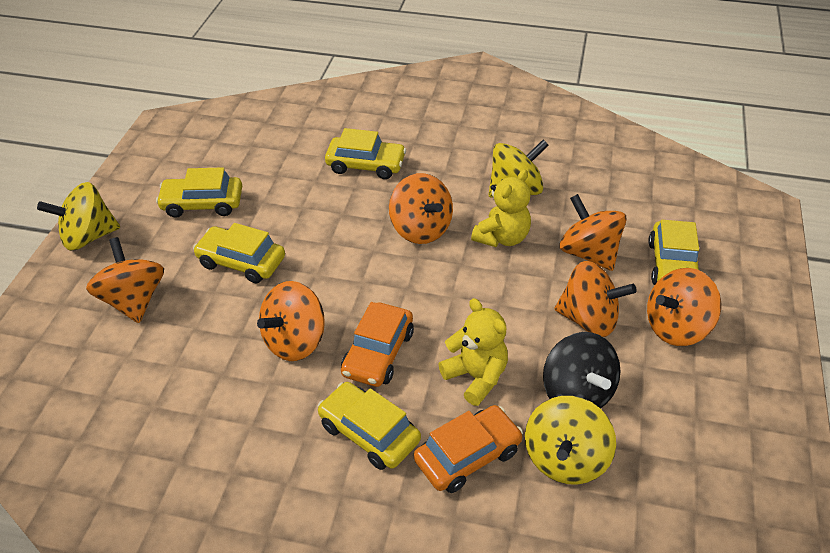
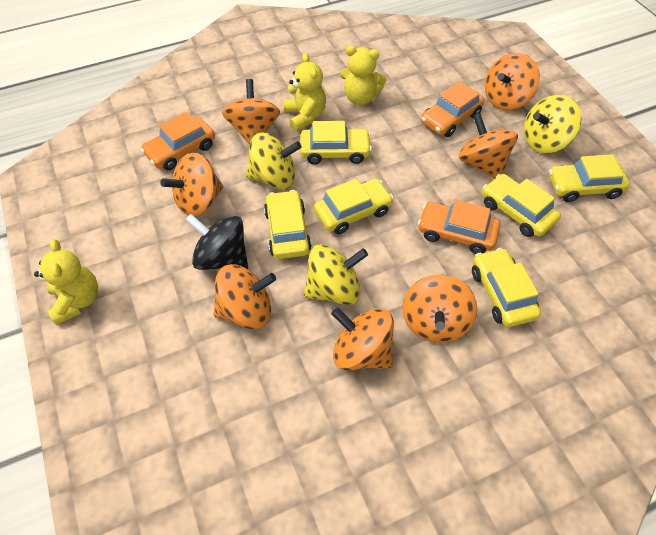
orange car: 2 -> 3
orange spinning top: 6 -> 7
yellow car: 5 -> 6
yellow teddy bear: 2 -> 3

